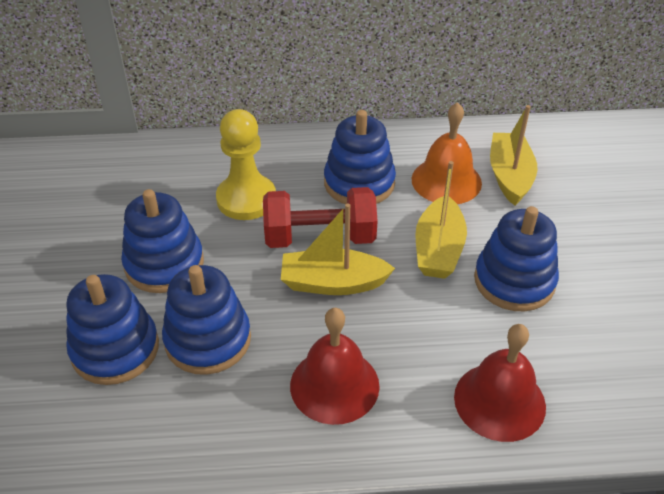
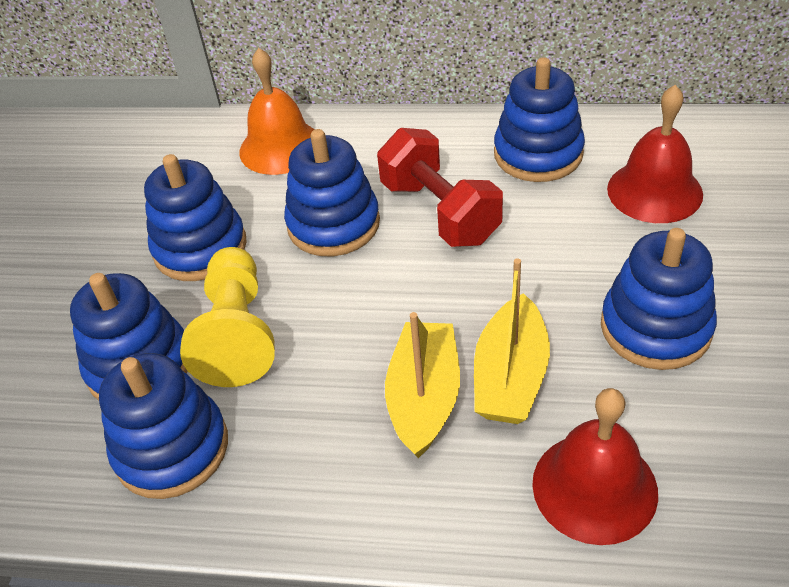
blue stacking toy: 5 -> 6
yellow boat: 3 -> 2

